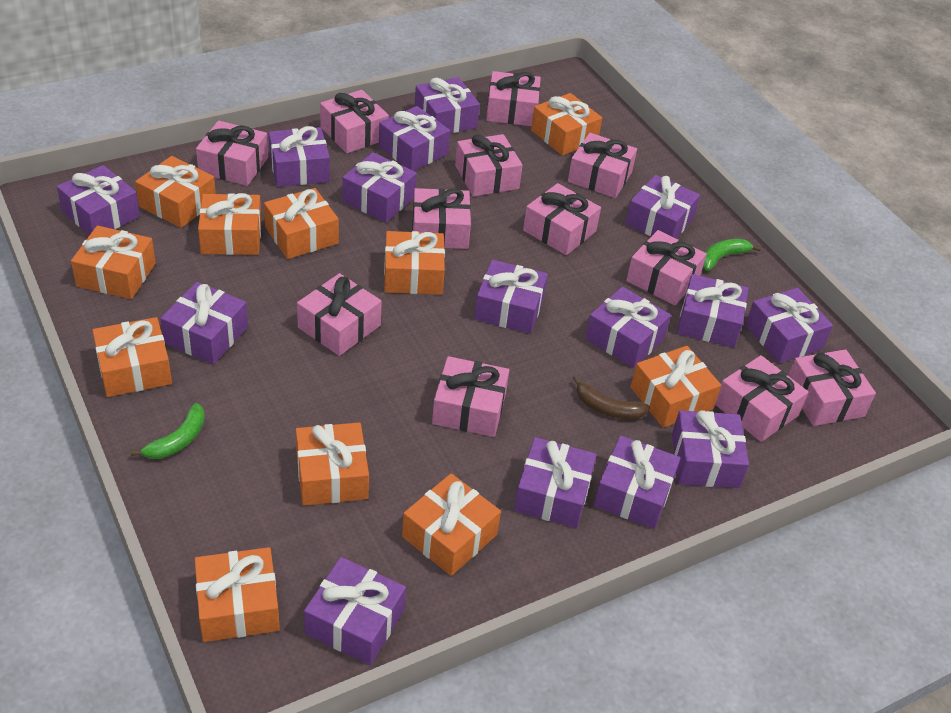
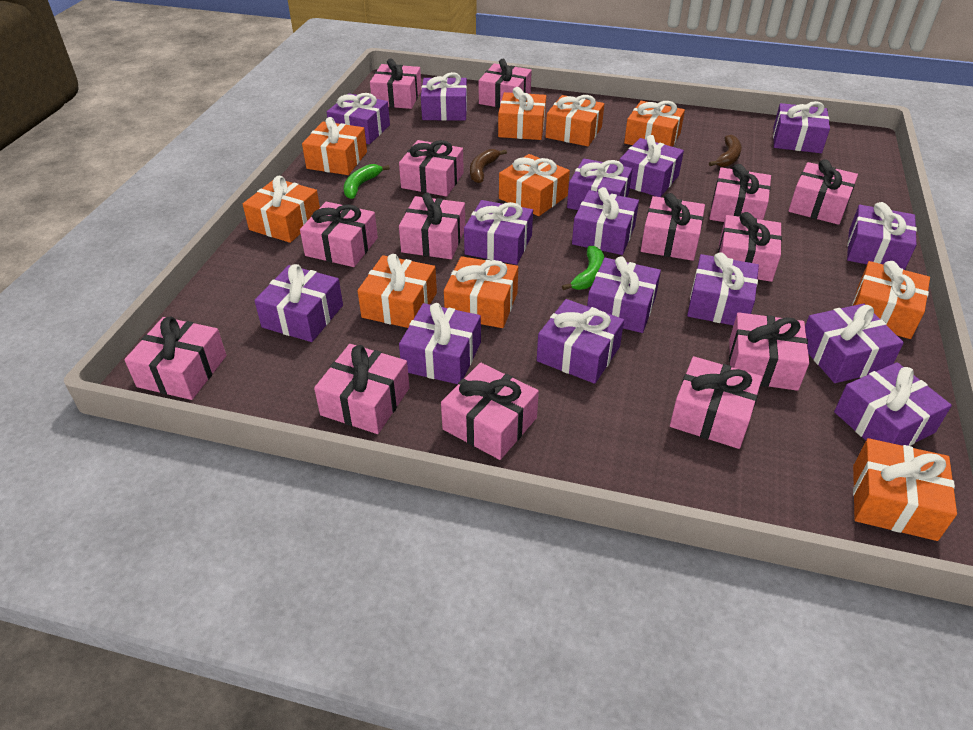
brown banana: 1 -> 2
orange gift: 11 -> 10
pink gift: 12 -> 14

